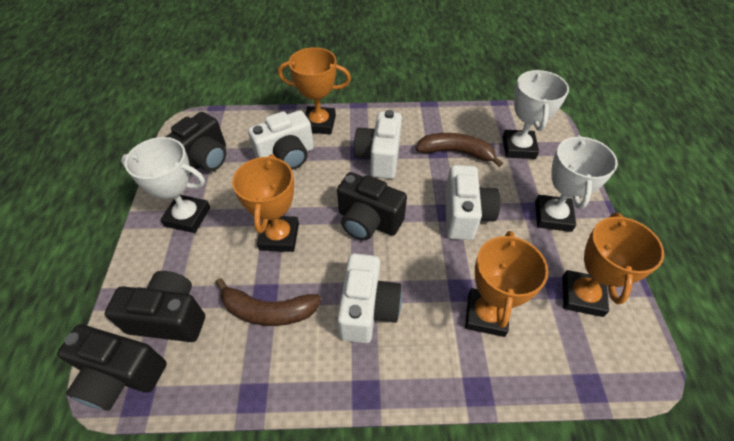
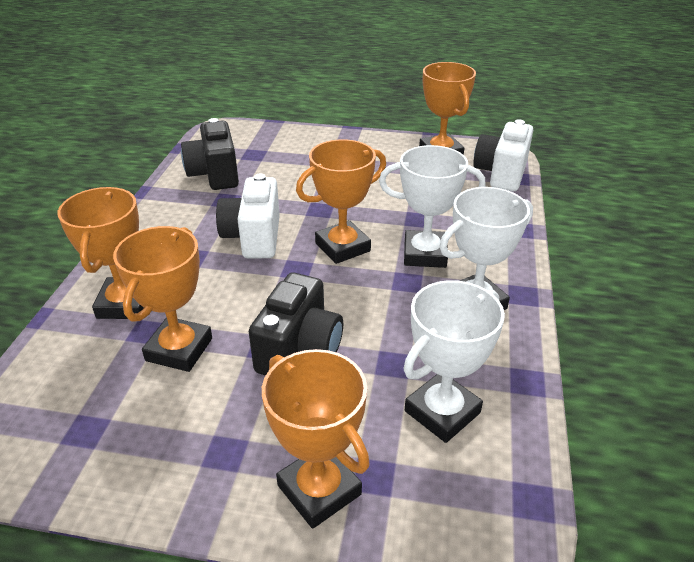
black camera: 4 -> 2
brown banana: 2 -> 0
orange trophy: 4 -> 5
white camera: 4 -> 2

